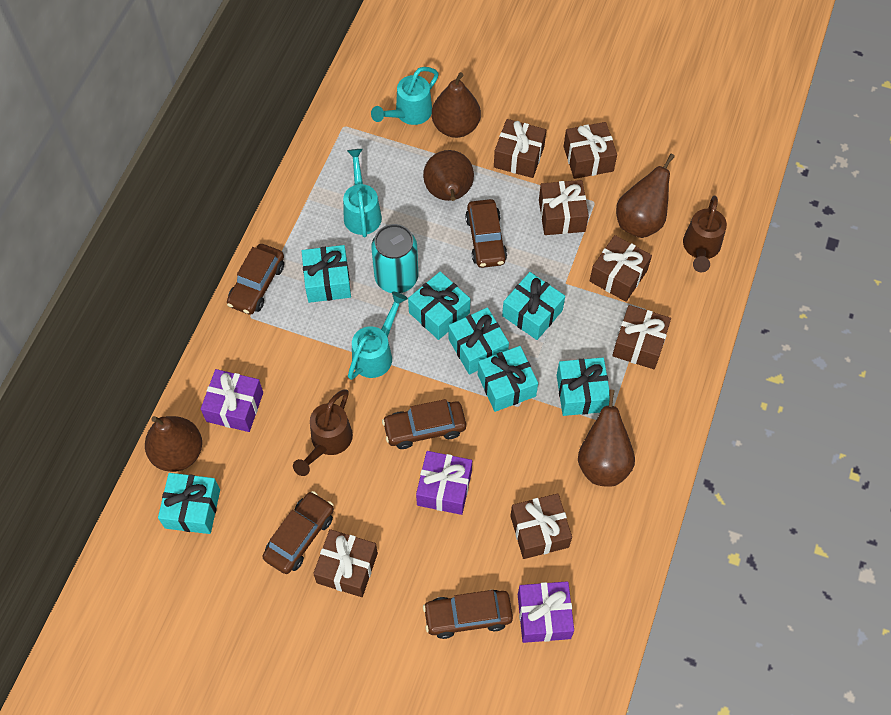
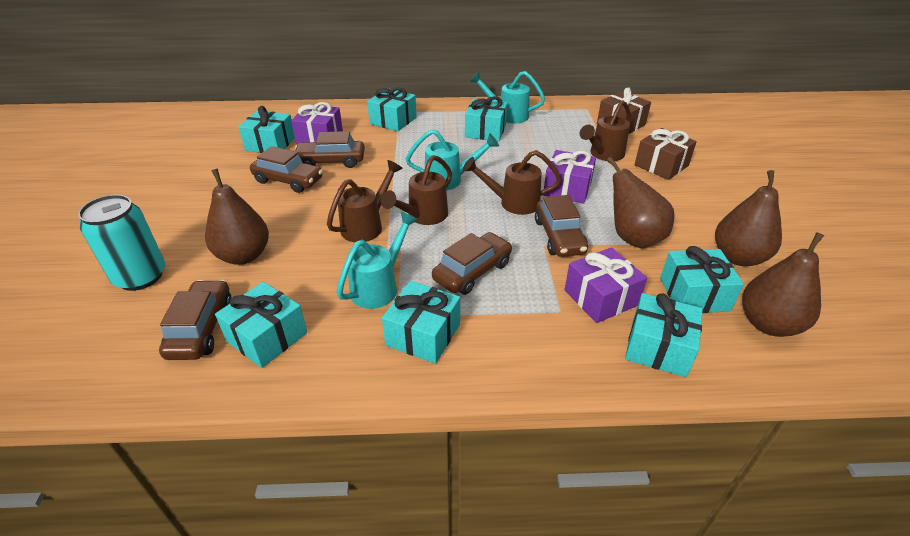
brown gift: 7 -> 2
brown pear: 5 -> 4
brown watering can: 2 -> 4

